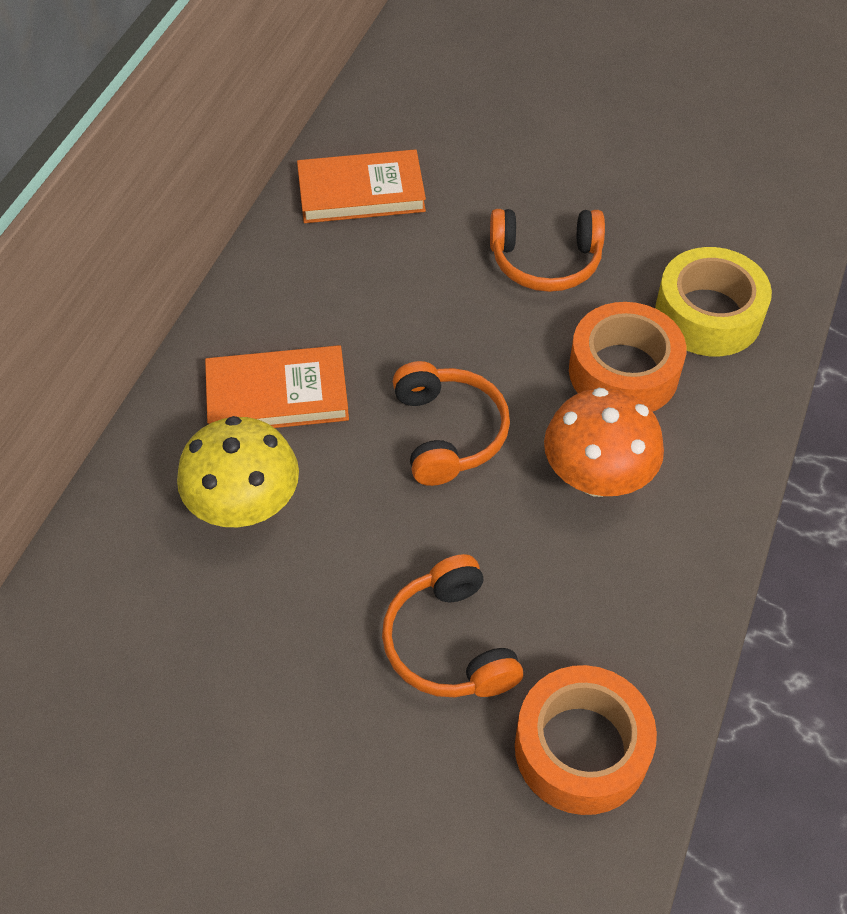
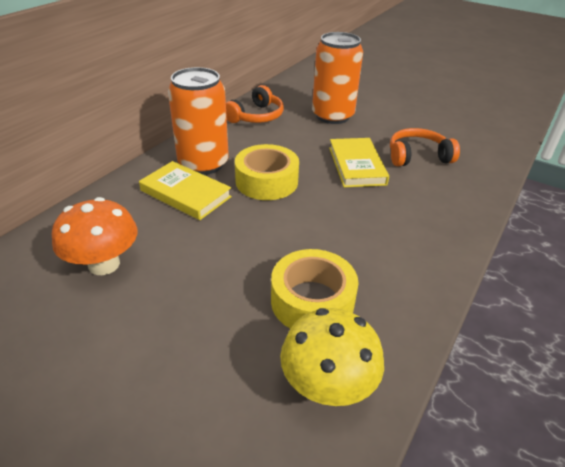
orange book: 2 -> 0
orange can: 0 -> 2
orange headphones: 3 -> 2
orange tape: 2 -> 0
yellow book: 0 -> 2
yellow tape: 1 -> 2

